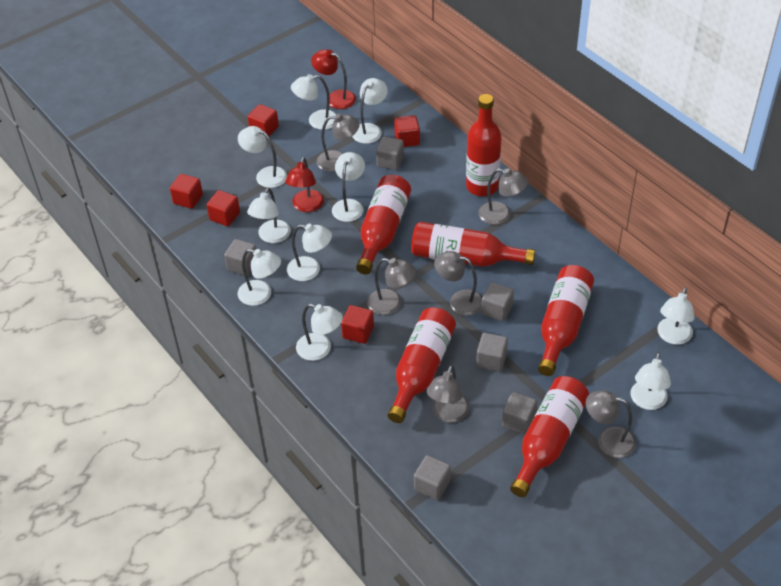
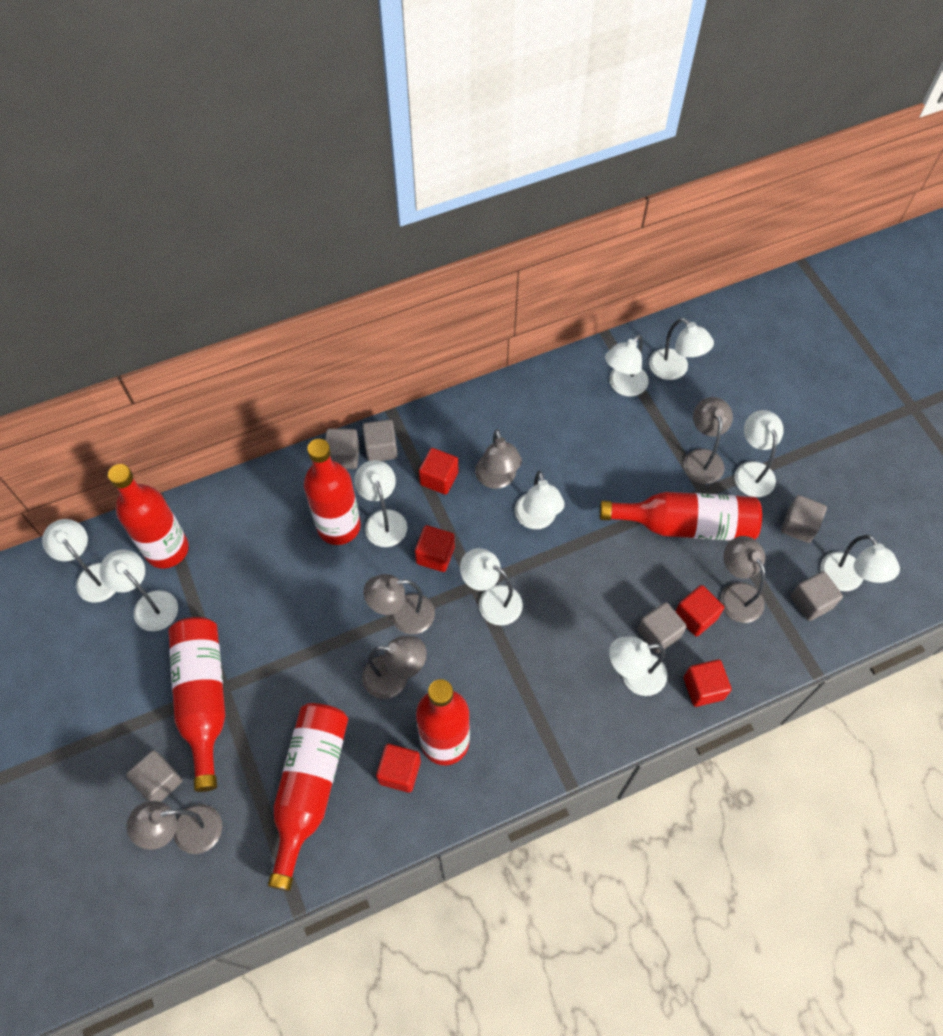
red lamp: 2 -> 0

